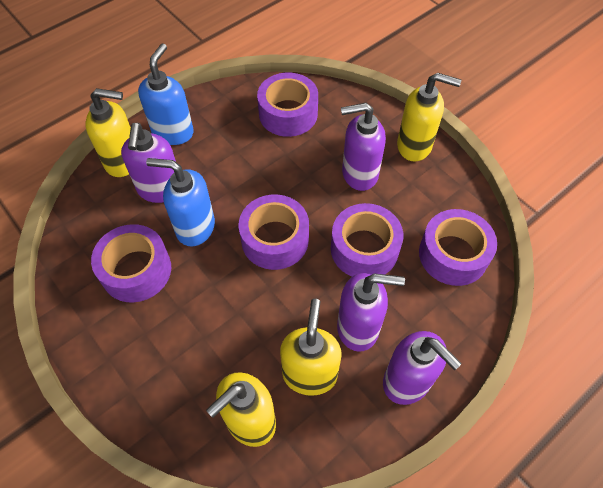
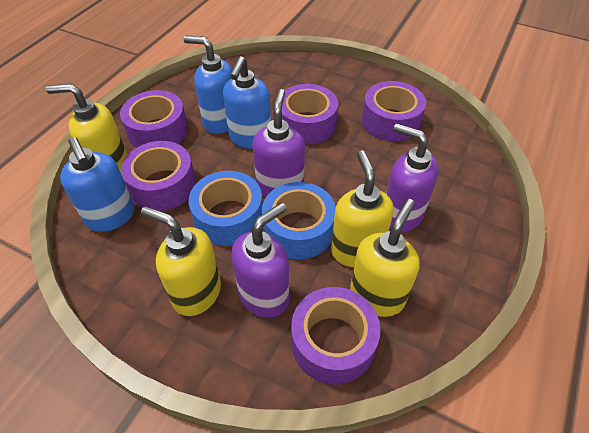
blue soap dispenser: 2 -> 3
blue tape: 0 -> 2
purple soap dispenser: 4 -> 3

